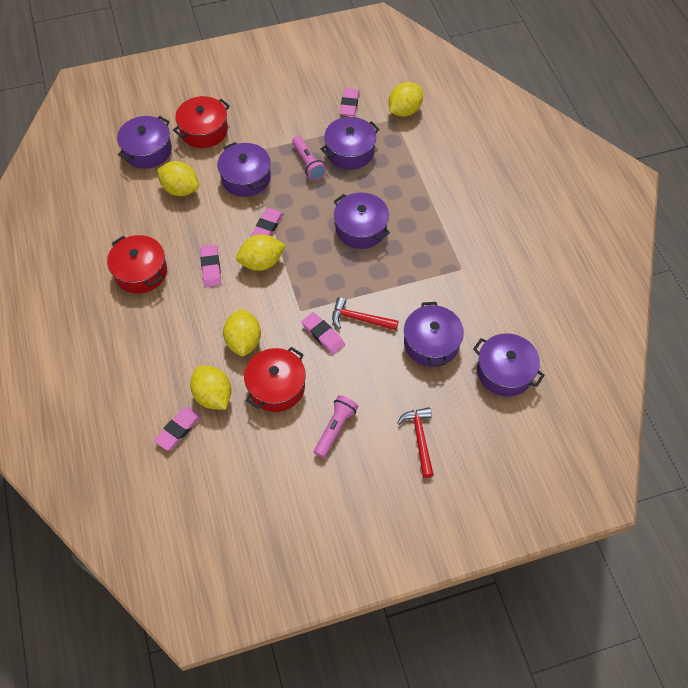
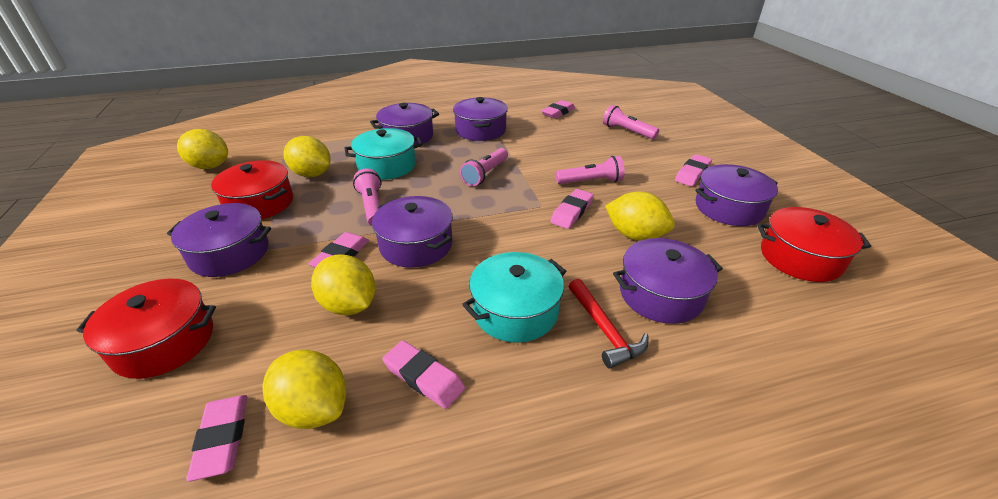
pink eraser: 5 -> 6
pink flashlight: 2 -> 4
red hammer: 2 -> 1
turquoise pot: 0 -> 2

